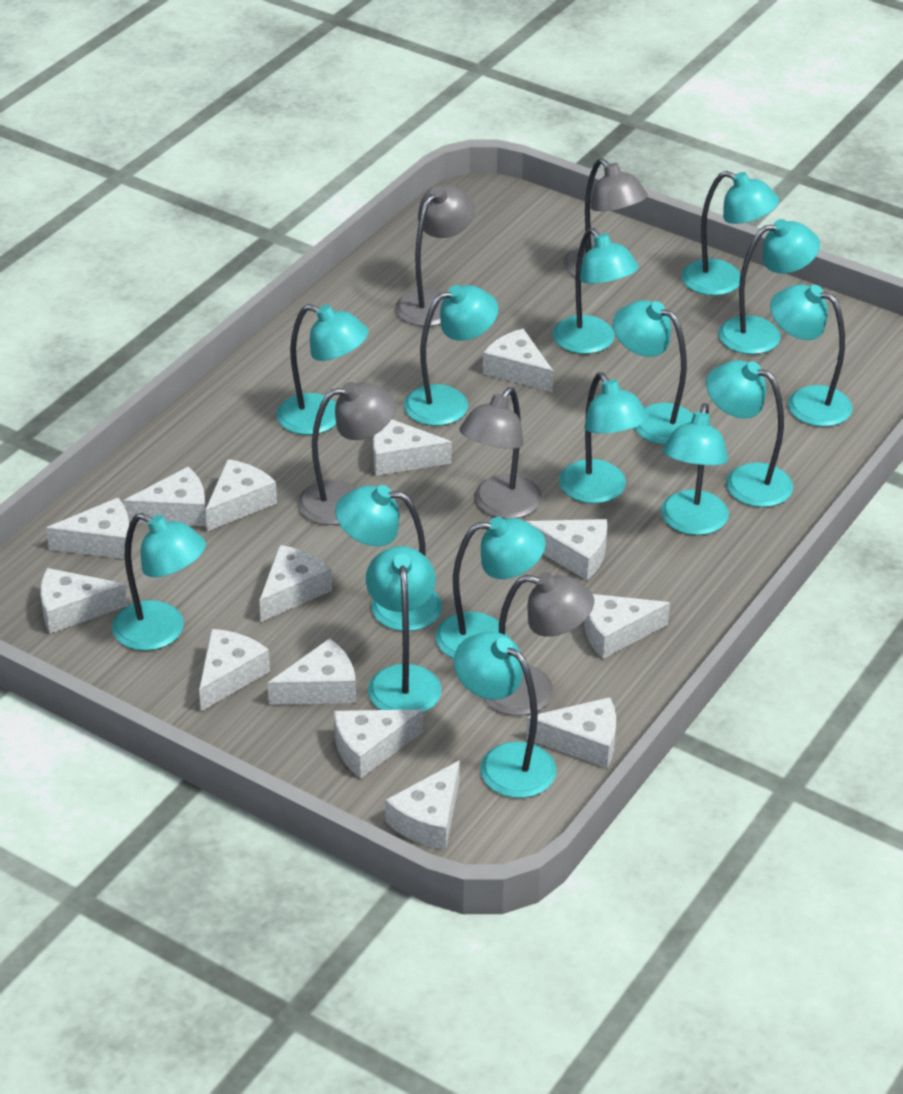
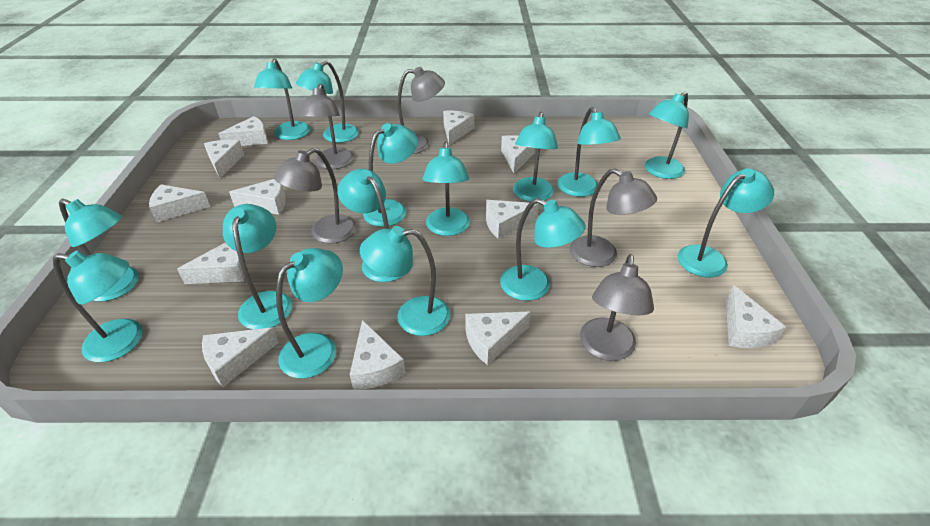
white cheese: 14 -> 12

